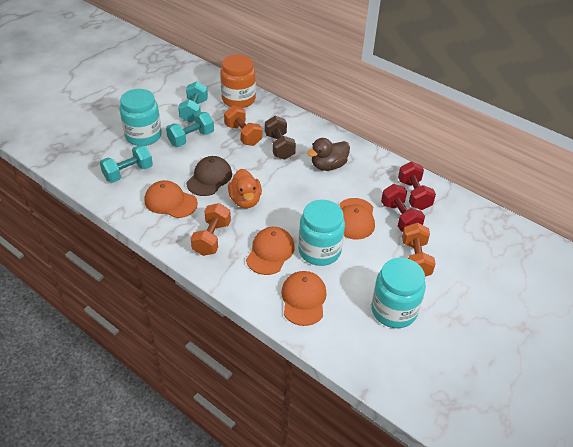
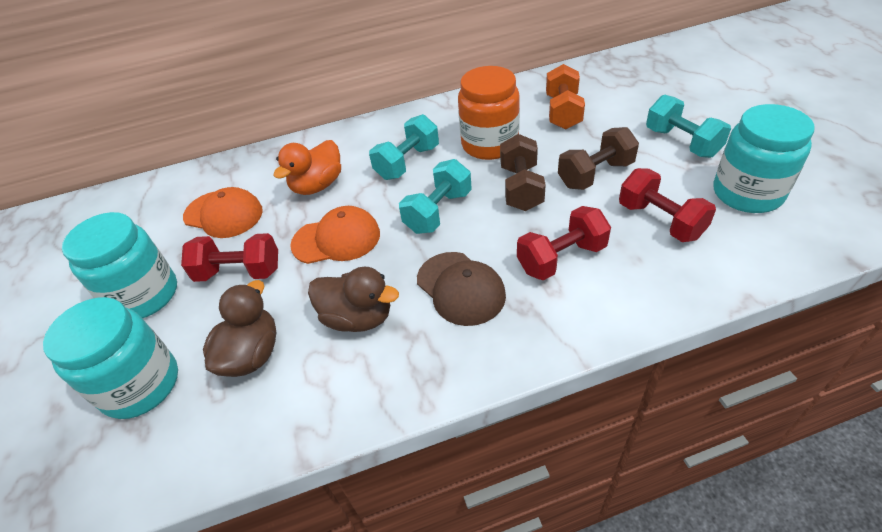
brown duck: 1 -> 2
brown dumbbell: 1 -> 2
orange cap: 4 -> 2
orange dumbbell: 3 -> 1
red dumbbell: 2 -> 3

